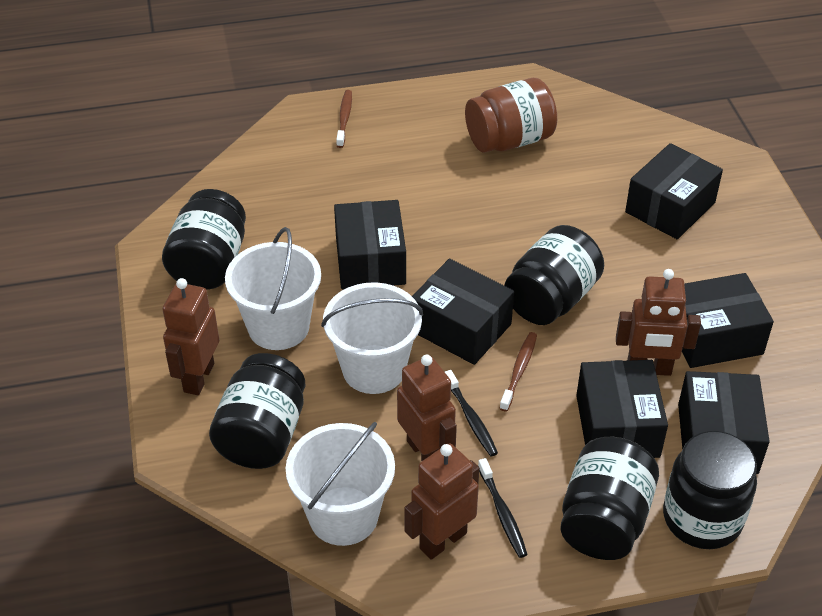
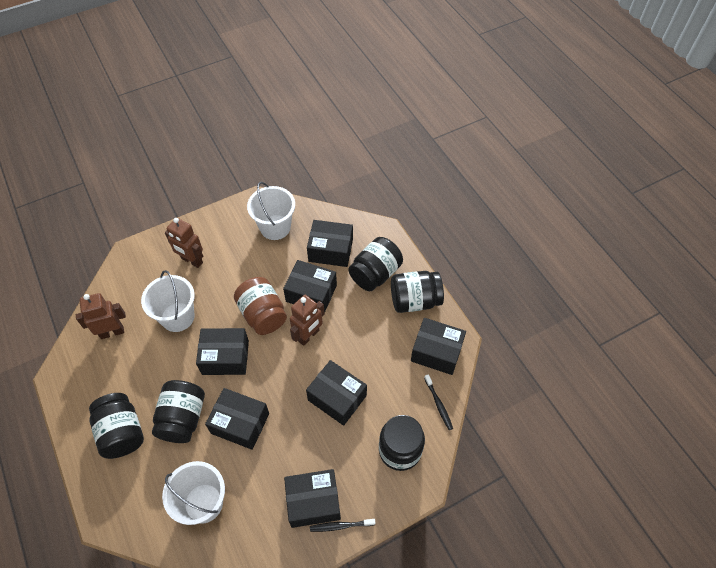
black box: 6 -> 7
brown robot: 4 -> 3
brown toothbrush: 2 -> 0

